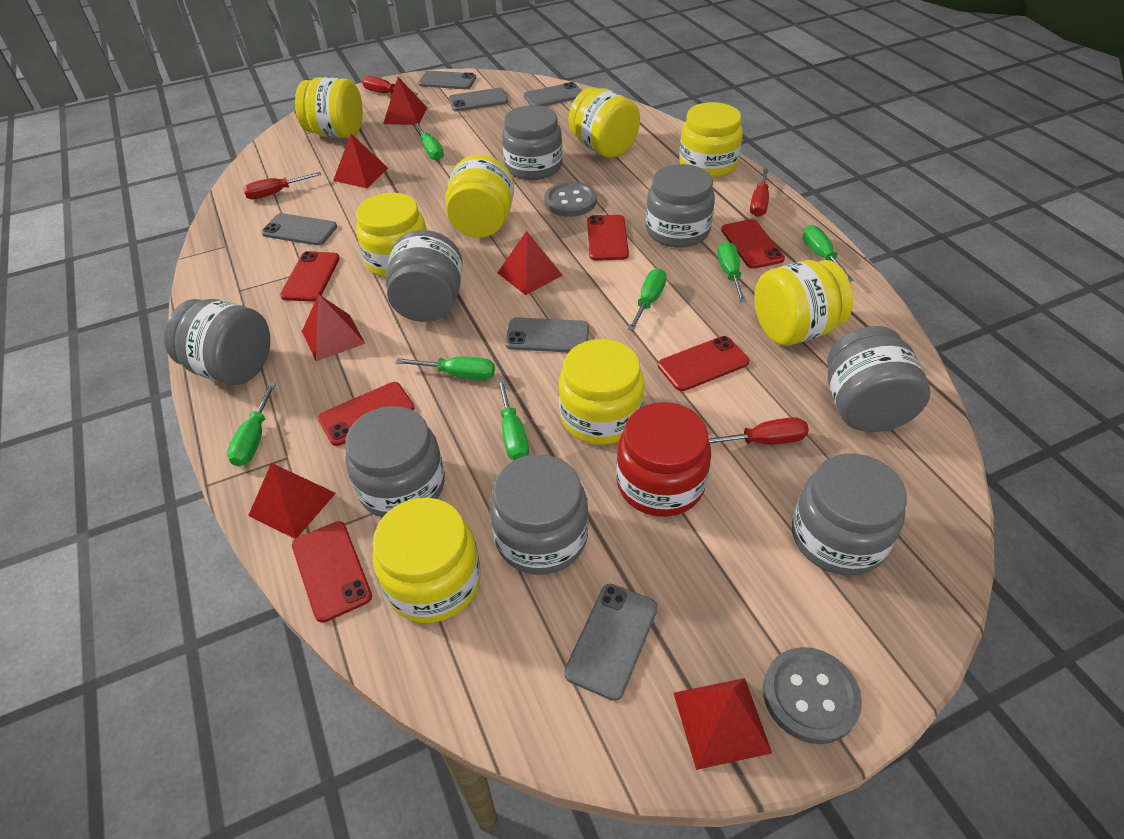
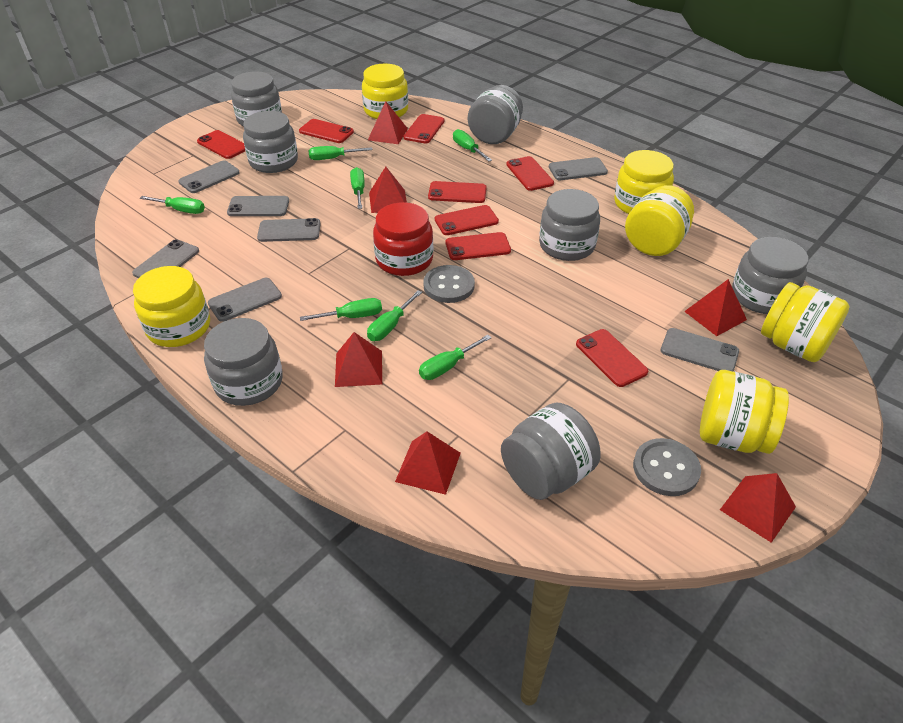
grey jar: 8 -> 7
grey phone: 6 -> 7
red phone: 6 -> 8
red screwdriver: 4 -> 0
yellow jar: 8 -> 6

